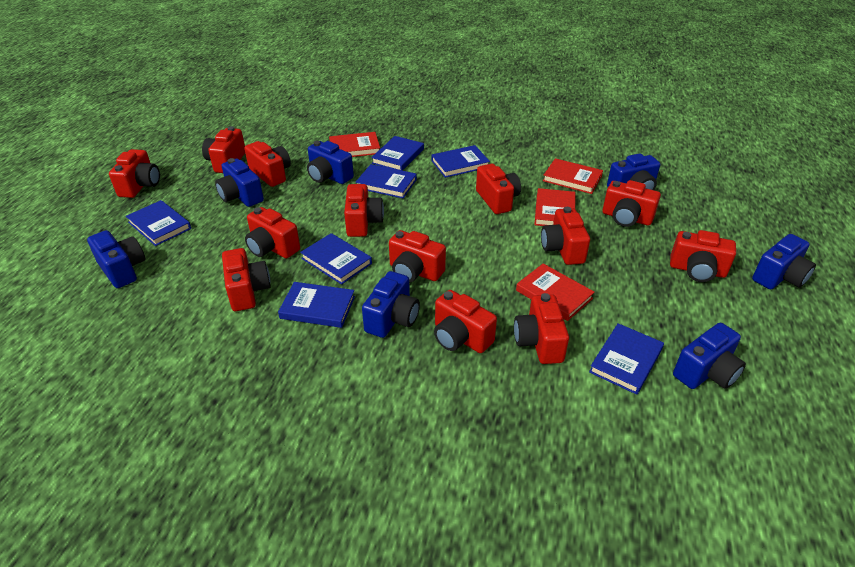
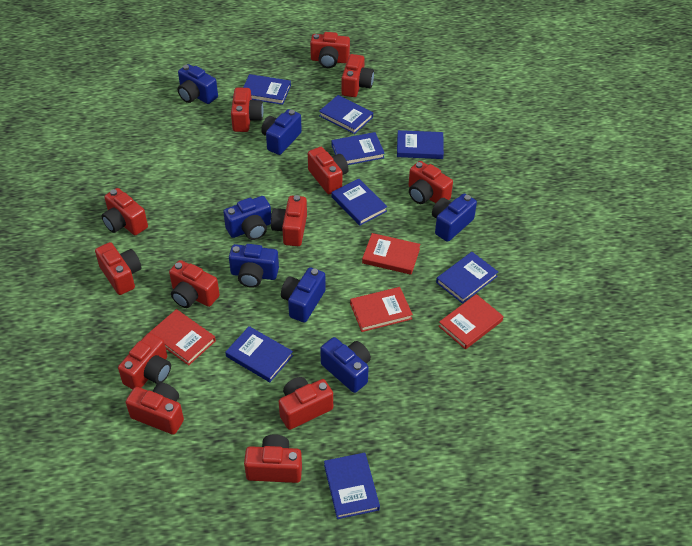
blue book: 7 -> 8

